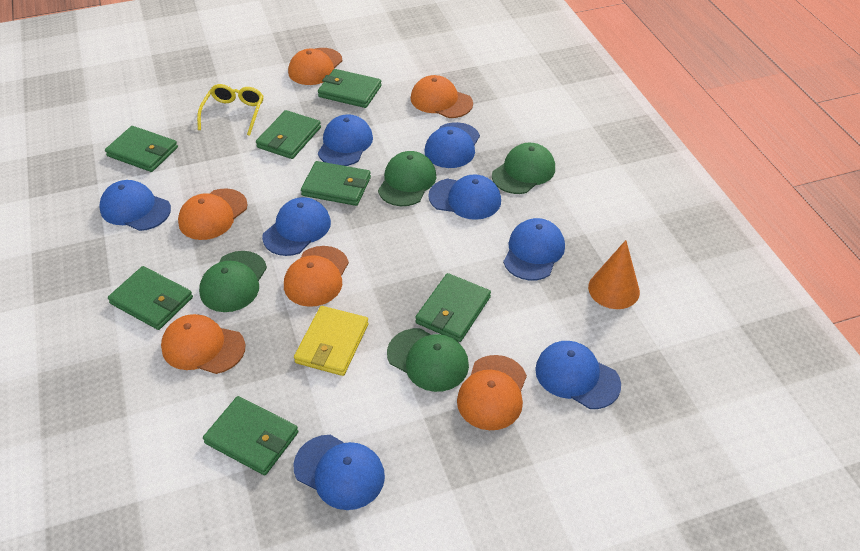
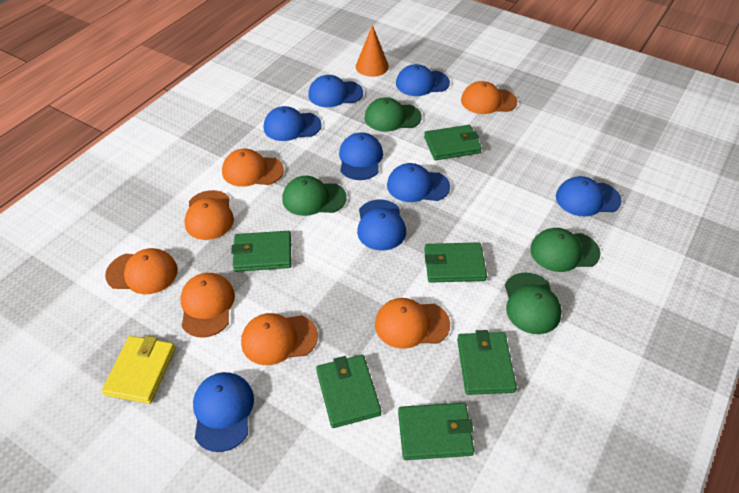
green wallet: 7 -> 6
orange cap: 6 -> 7
yellow glasses: 1 -> 0

